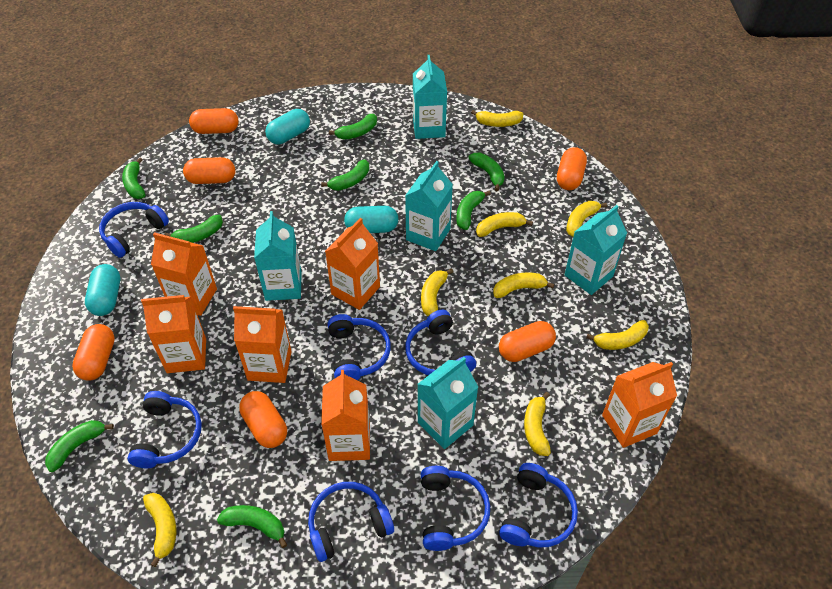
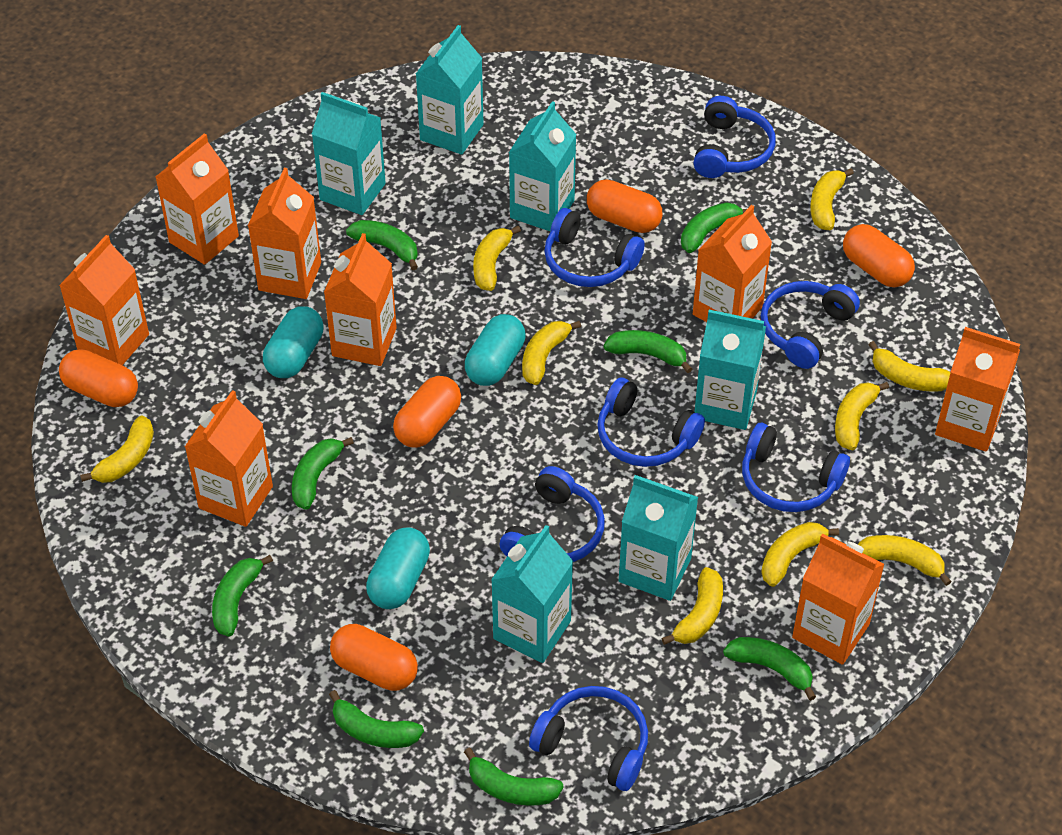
orange capsule: 6 -> 5
orange carton: 6 -> 8
turquoise carton: 5 -> 6
yellow banana: 8 -> 9

